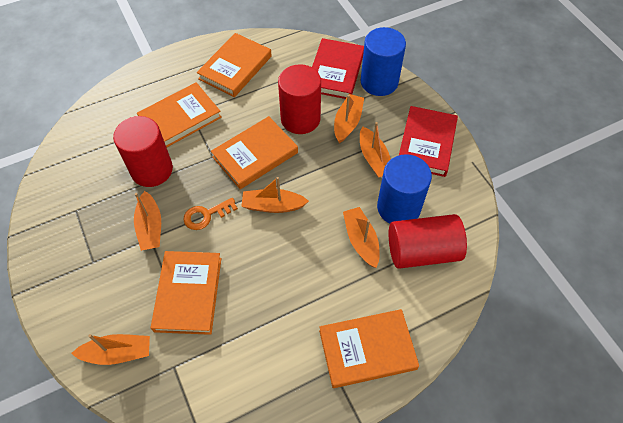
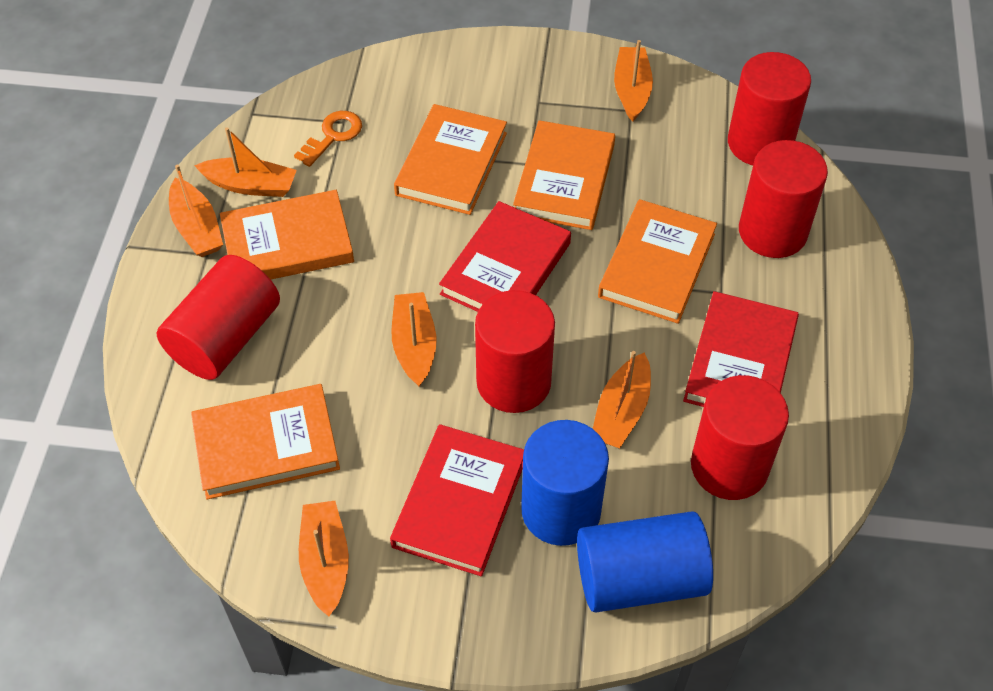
red book: 2 -> 3
red cylinder: 3 -> 5

